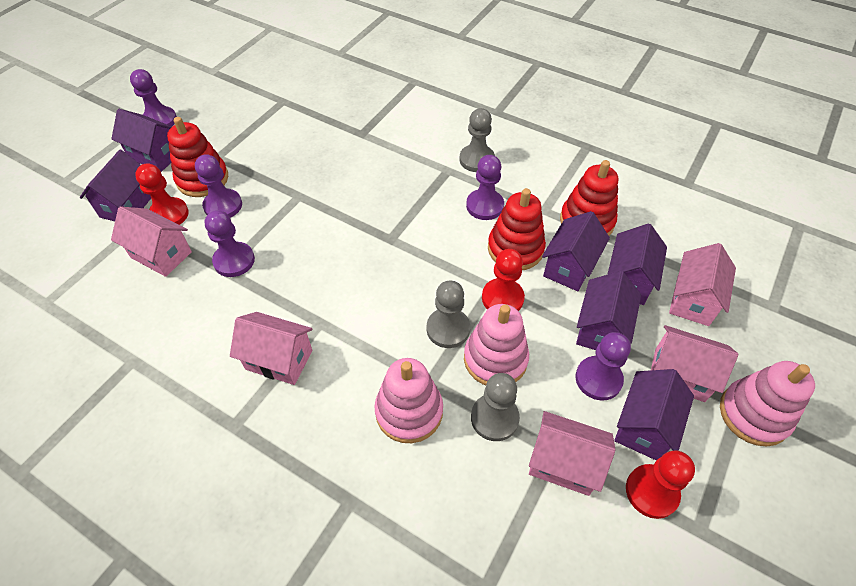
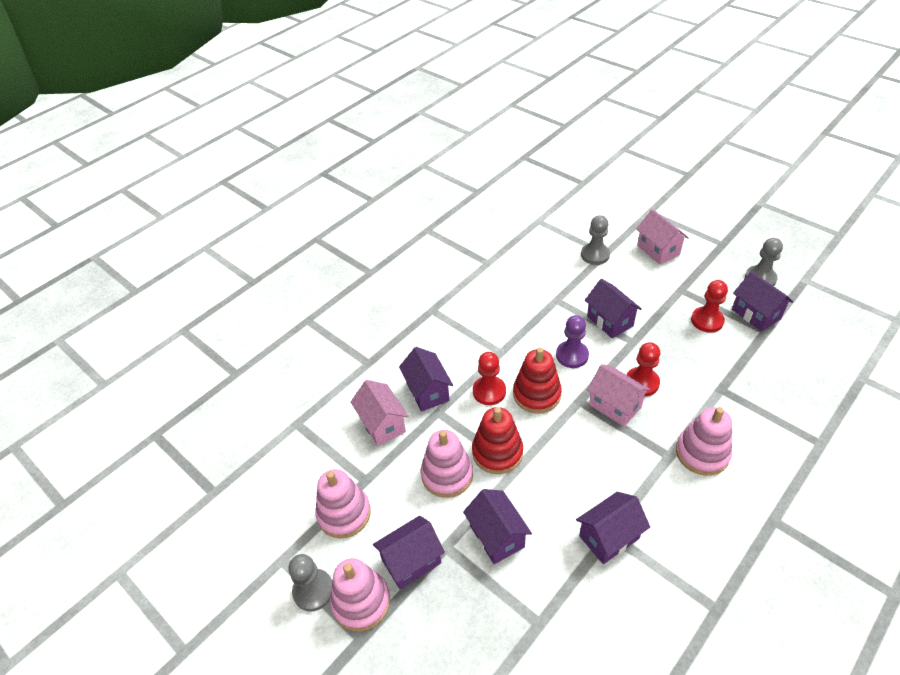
pink house: 5 -> 3
pink stacking toy: 3 -> 4
purple pawn: 5 -> 1
red stacking toy: 3 -> 2

